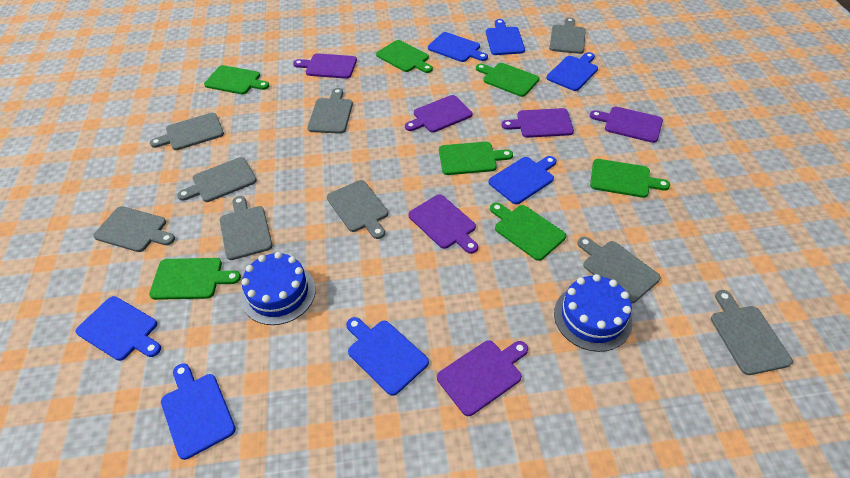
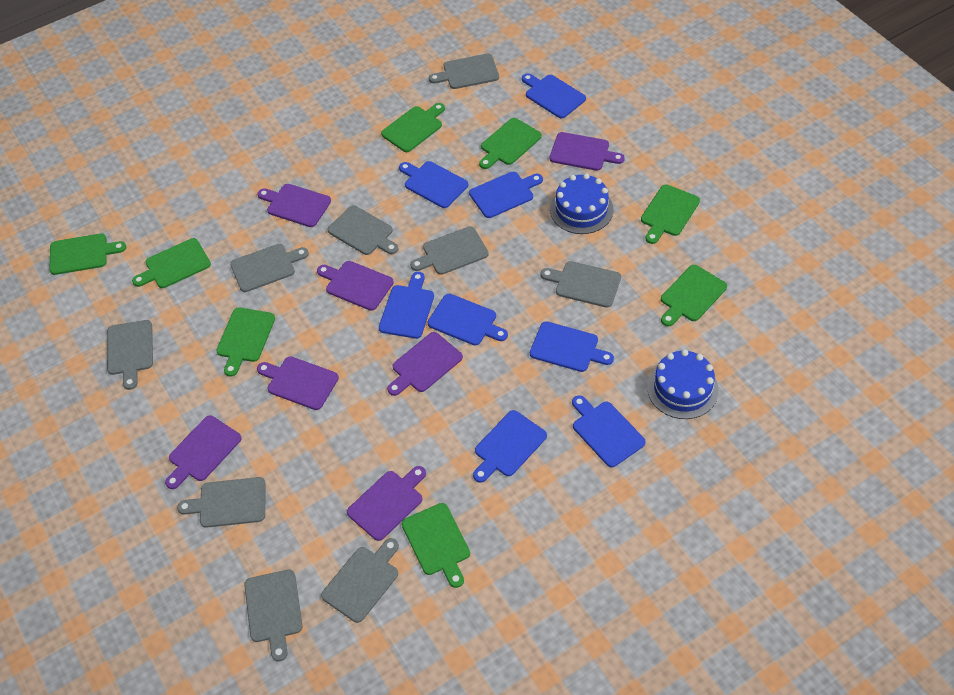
blue cutting board: 7 -> 8
green cutting board: 7 -> 8
purple cutting board: 6 -> 7

